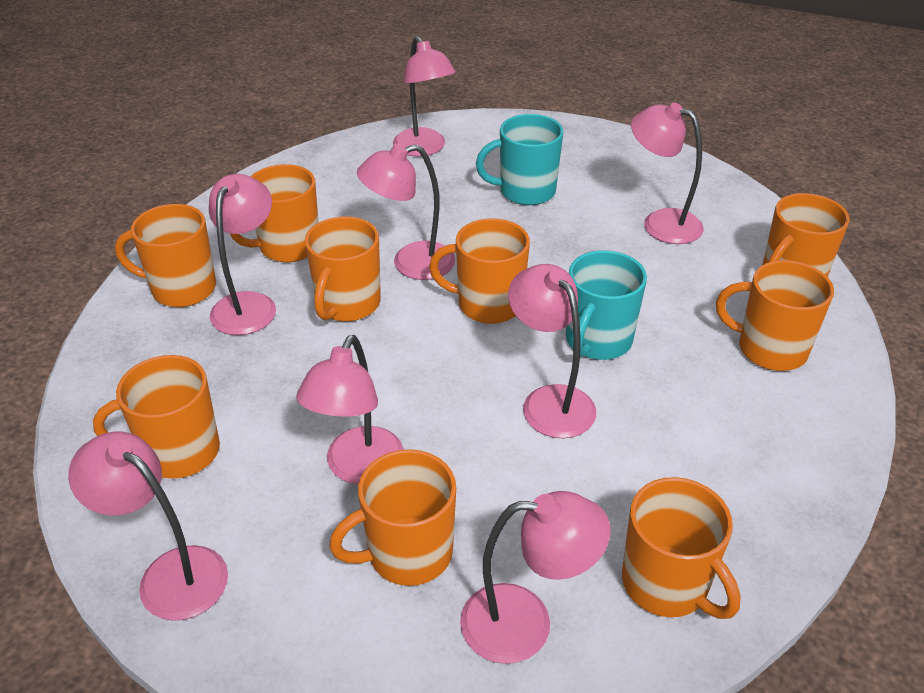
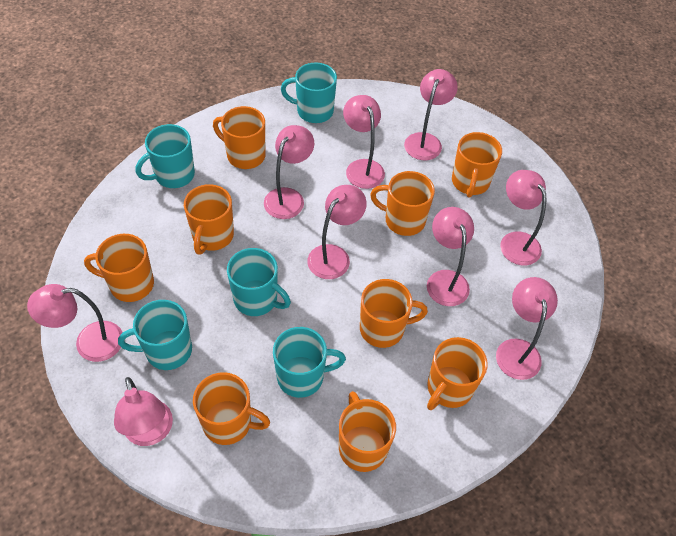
pink lamp: 8 -> 9
turquoise mug: 2 -> 5

